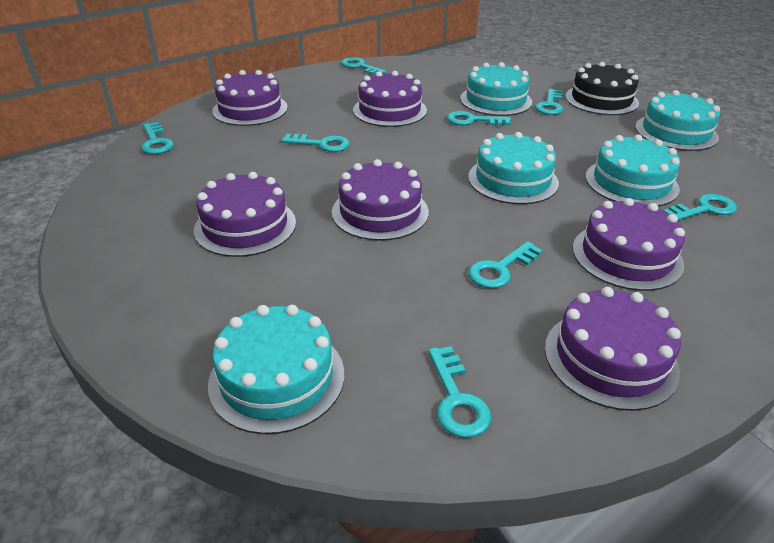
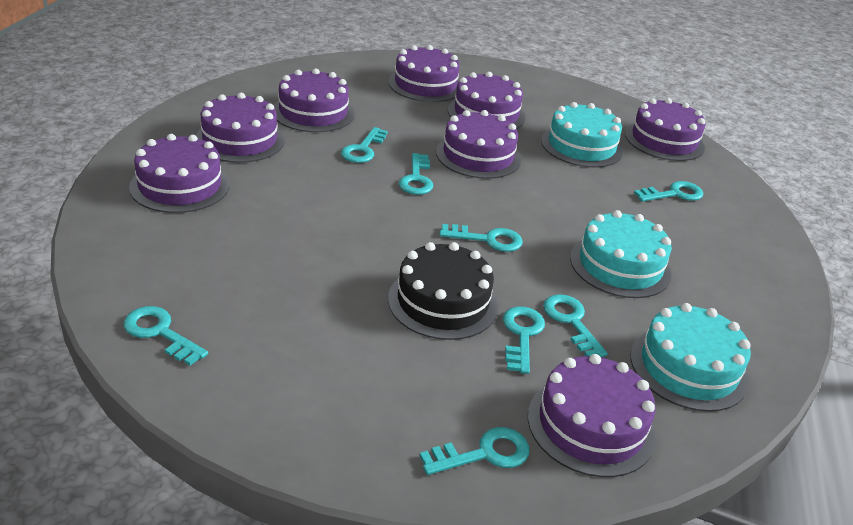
purple cake: 6 -> 8
turquoise cake: 5 -> 3

